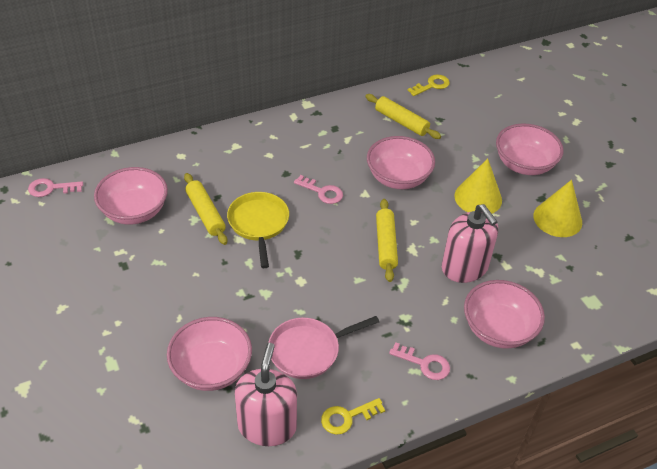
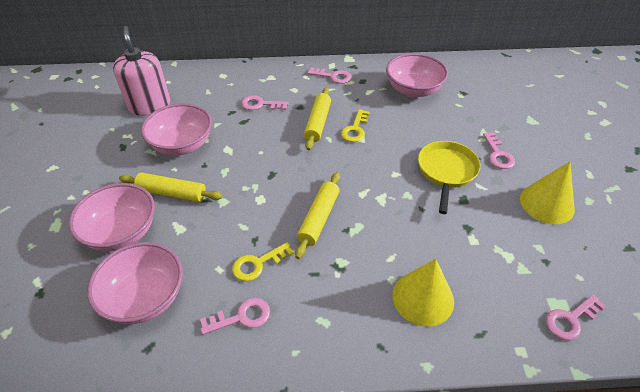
pink bowl: 5 -> 4
pink key: 3 -> 5
pink pan: 1 -> 0
pink soap dispenser: 2 -> 1

